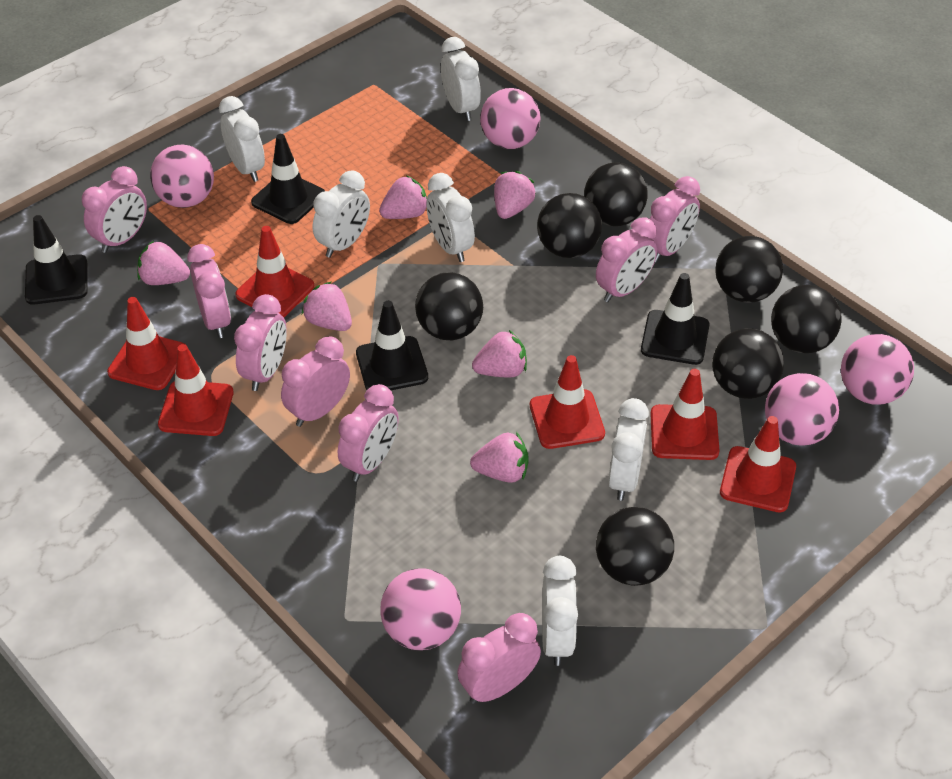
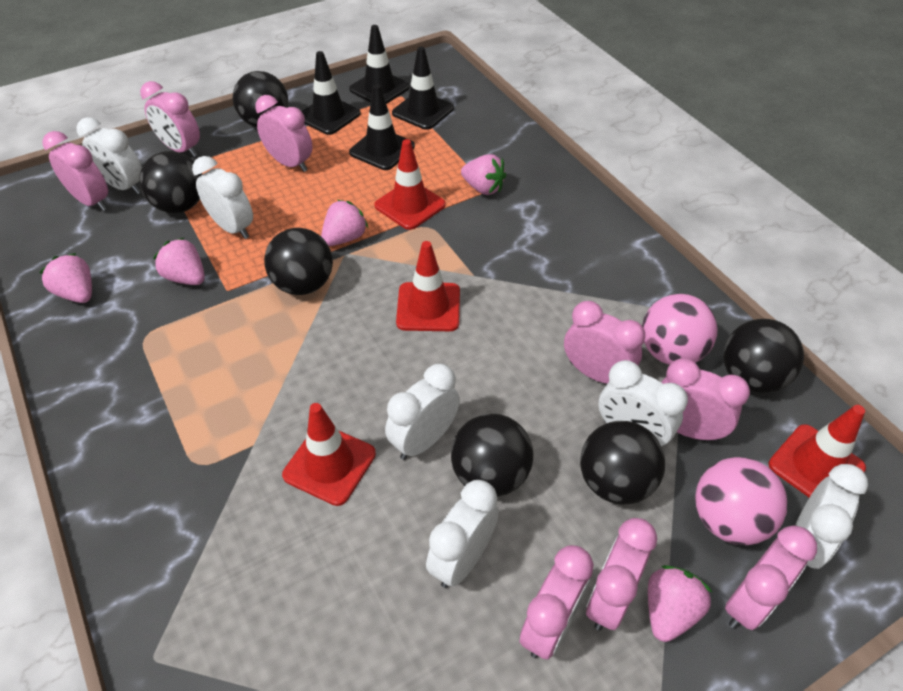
black ball: 7 -> 6
pink ball: 5 -> 2
pink strawberry: 6 -> 5
red traffic cone: 6 -> 4

